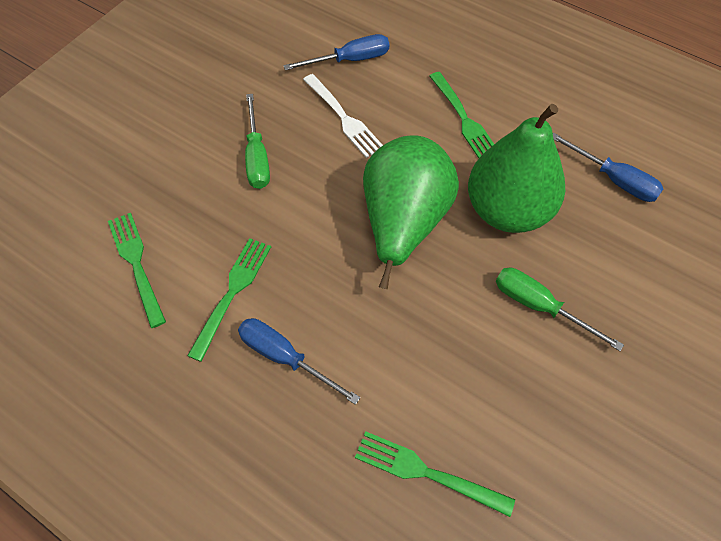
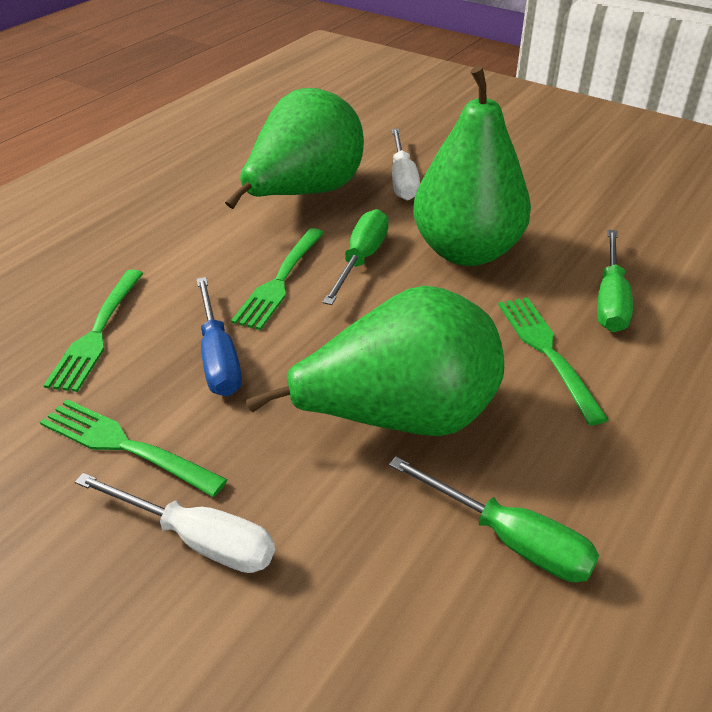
blue screwdriver: 3 -> 1
green pear: 2 -> 3
green screwdriver: 2 -> 3
white fork: 1 -> 0
white screwdriver: 0 -> 2

